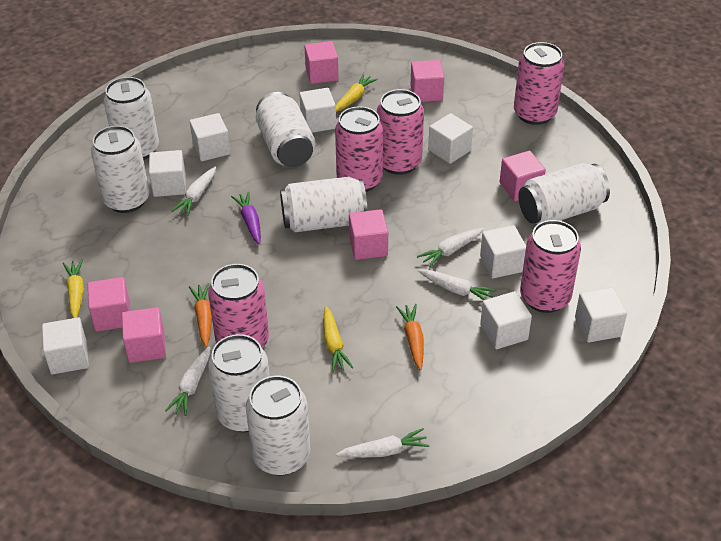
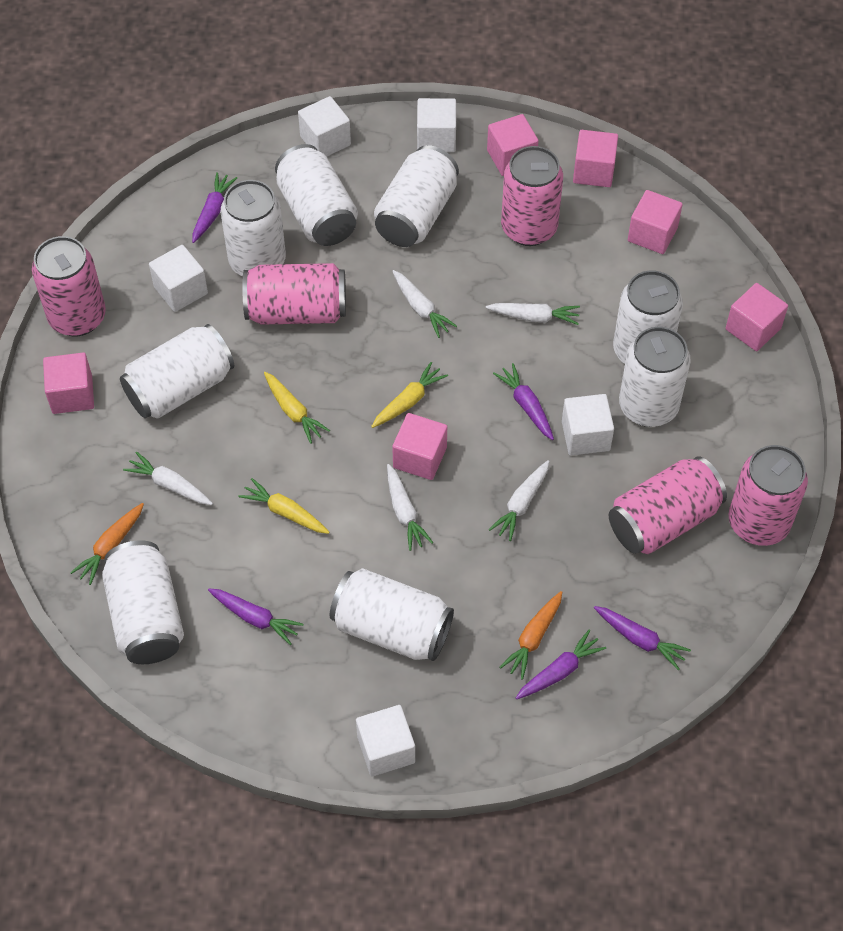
purple carrot: 1 -> 5
white can: 7 -> 8
white cube: 8 -> 5

